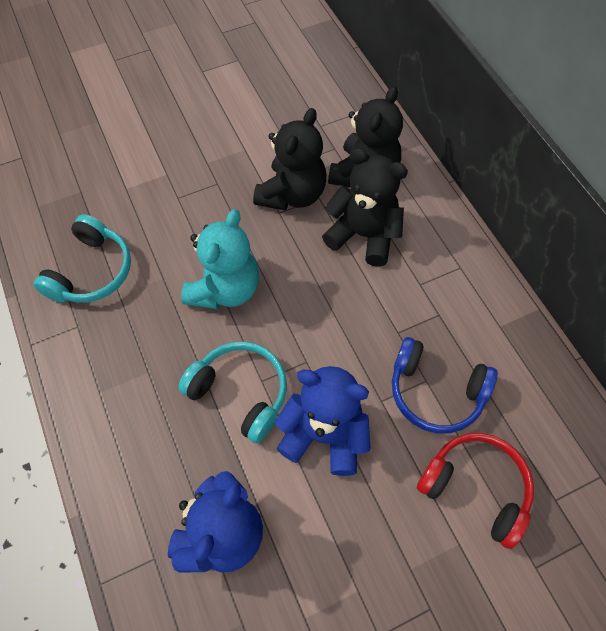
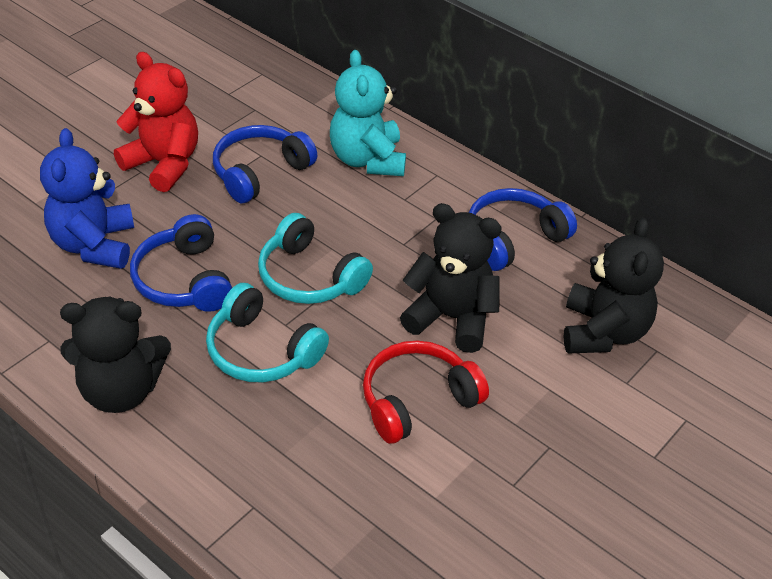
blue headphones: 1 -> 3
blue teddy bear: 2 -> 1
red teddy bear: 0 -> 1

